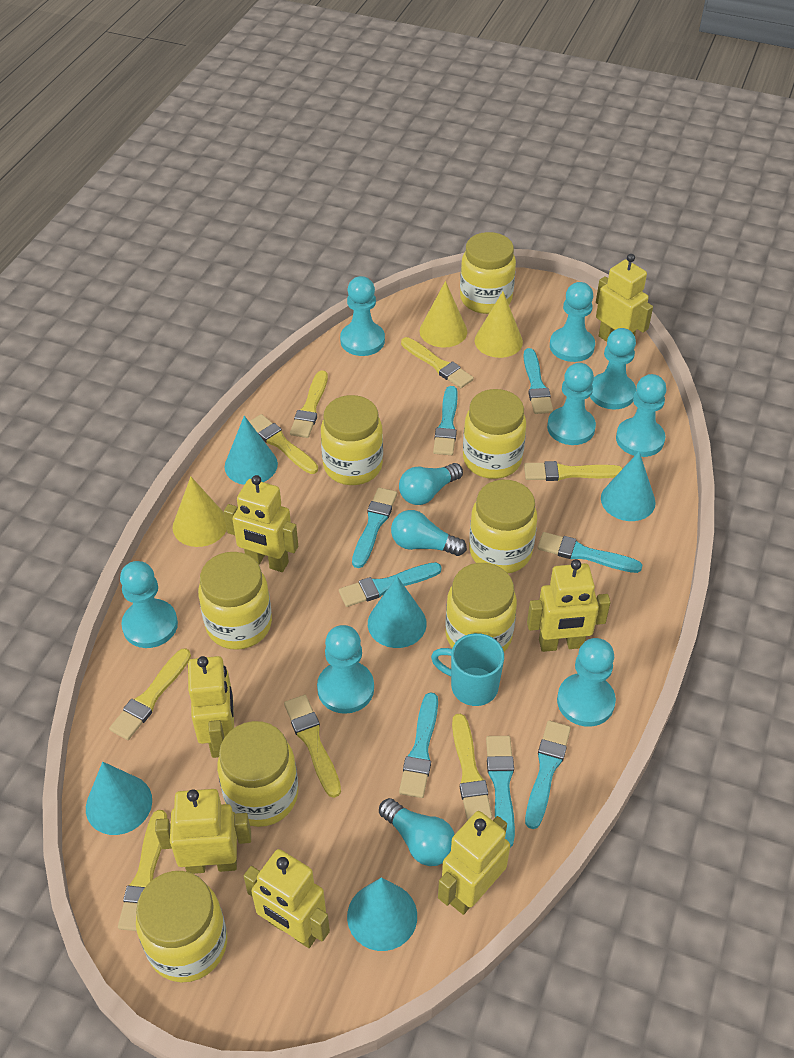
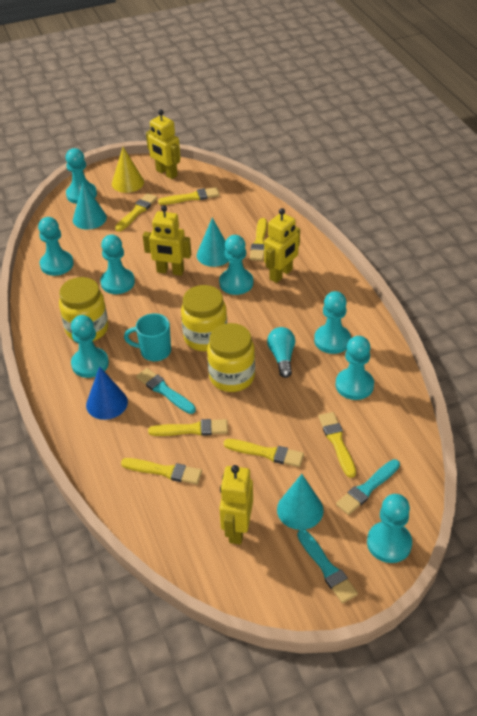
blue cone: 0 -> 1
turquoise brush: 8 -> 3
turquoise cone: 5 -> 3
turquoise light bulb: 3 -> 1
yellow brush: 8 -> 7
yellow cone: 3 -> 1
yellow jar: 8 -> 3
yellow robot: 7 -> 4

